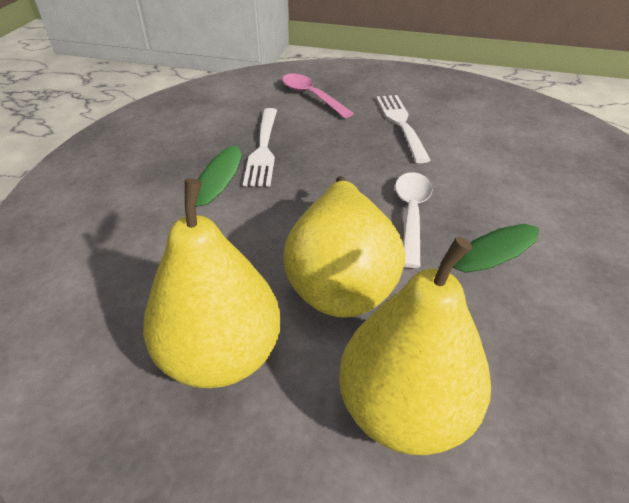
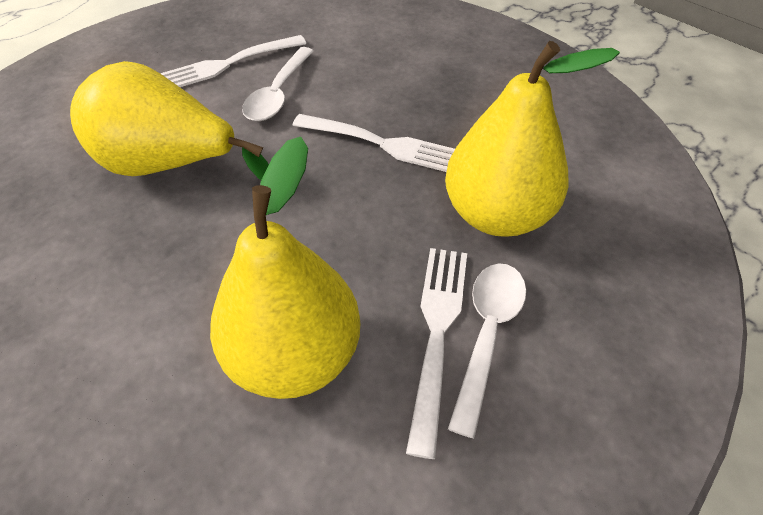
pink spoon: 1 -> 0
white fork: 2 -> 3
white spoon: 1 -> 2

